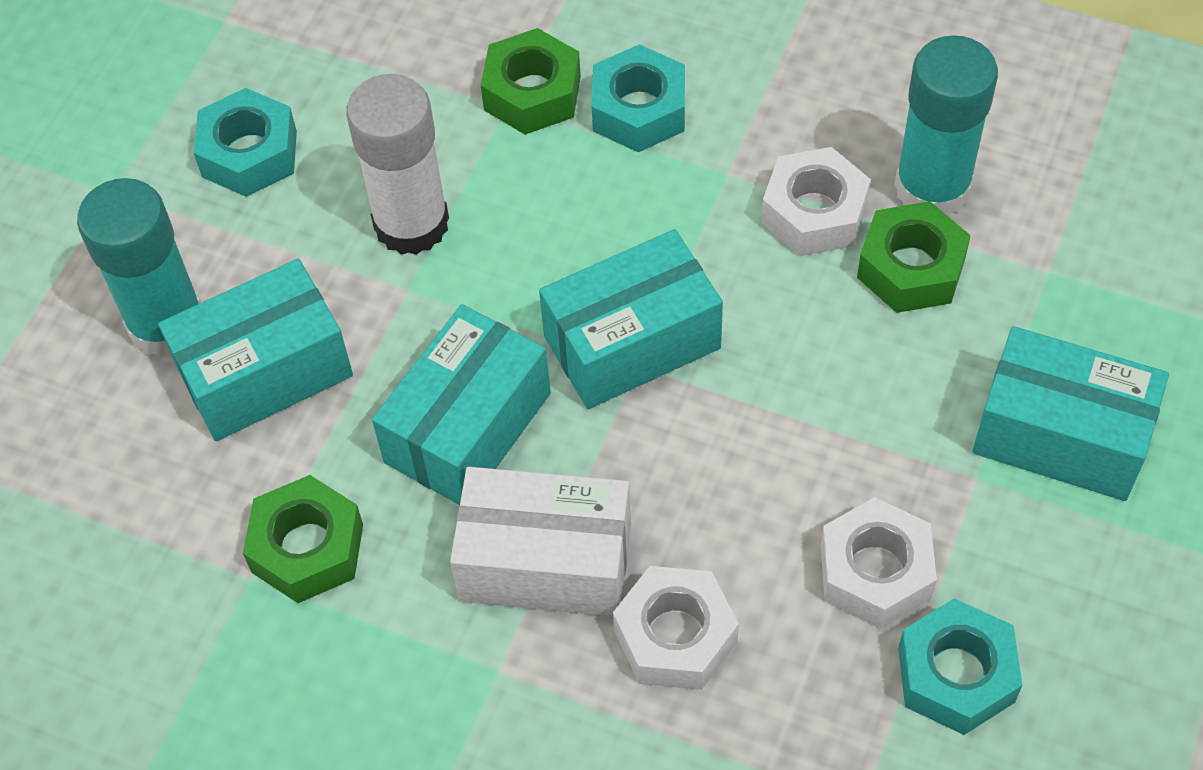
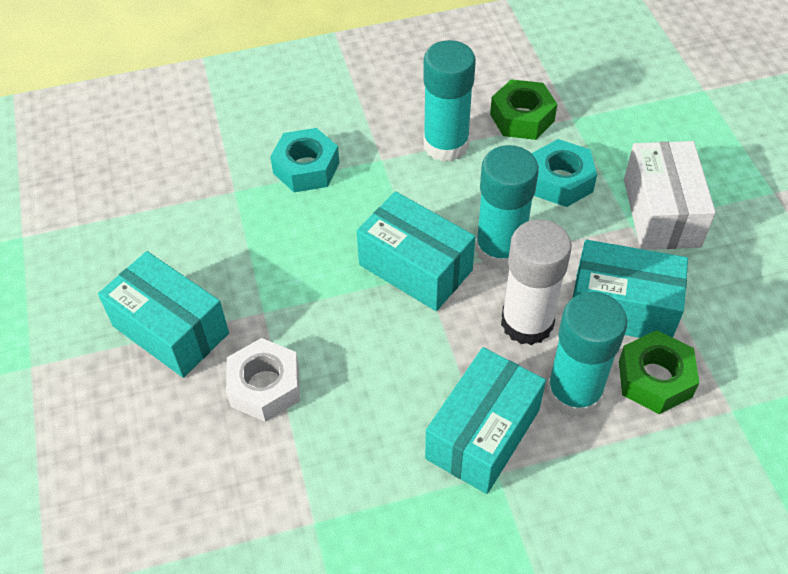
green nut: 3 -> 2
turquoise glue stick: 2 -> 3
turquoise nut: 3 -> 2
white nut: 3 -> 1

